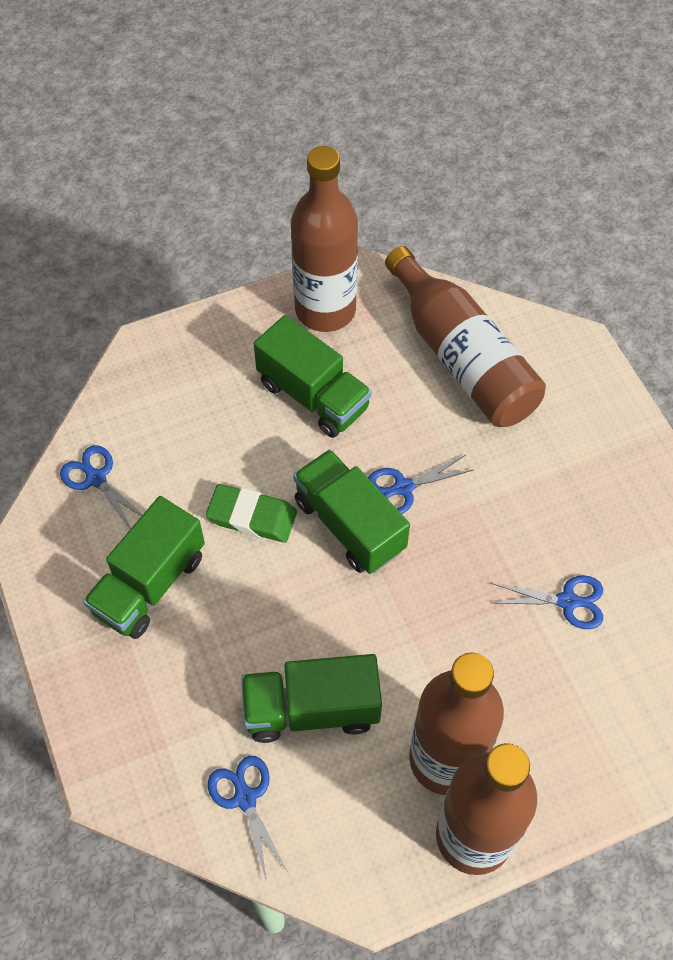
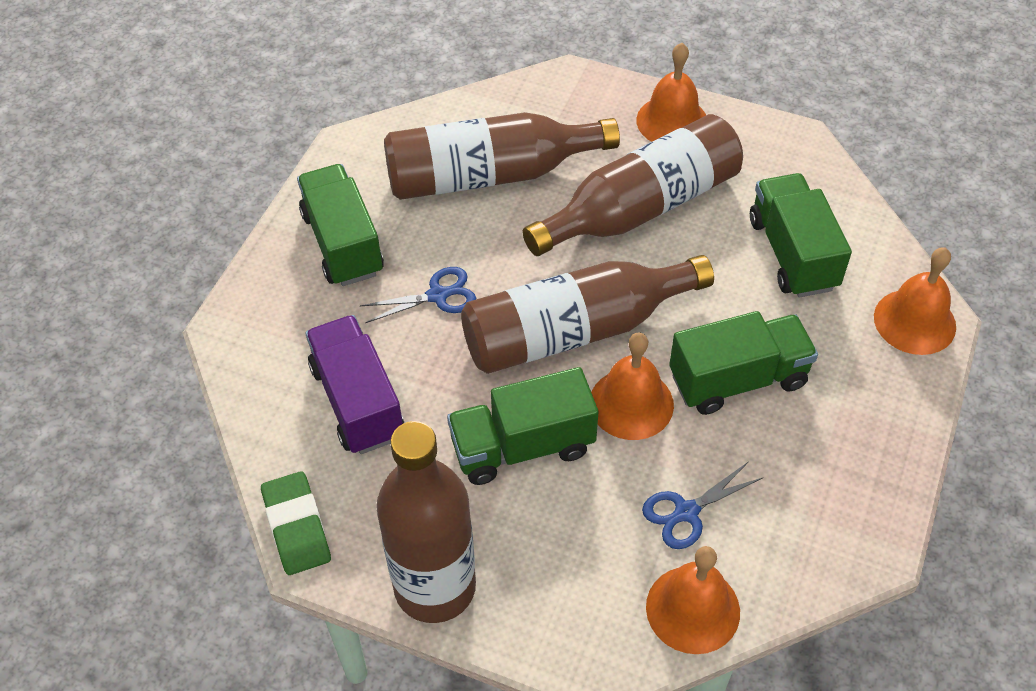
blue scissors: 4 -> 2
orange bell: 0 -> 4
purple truck: 0 -> 1

